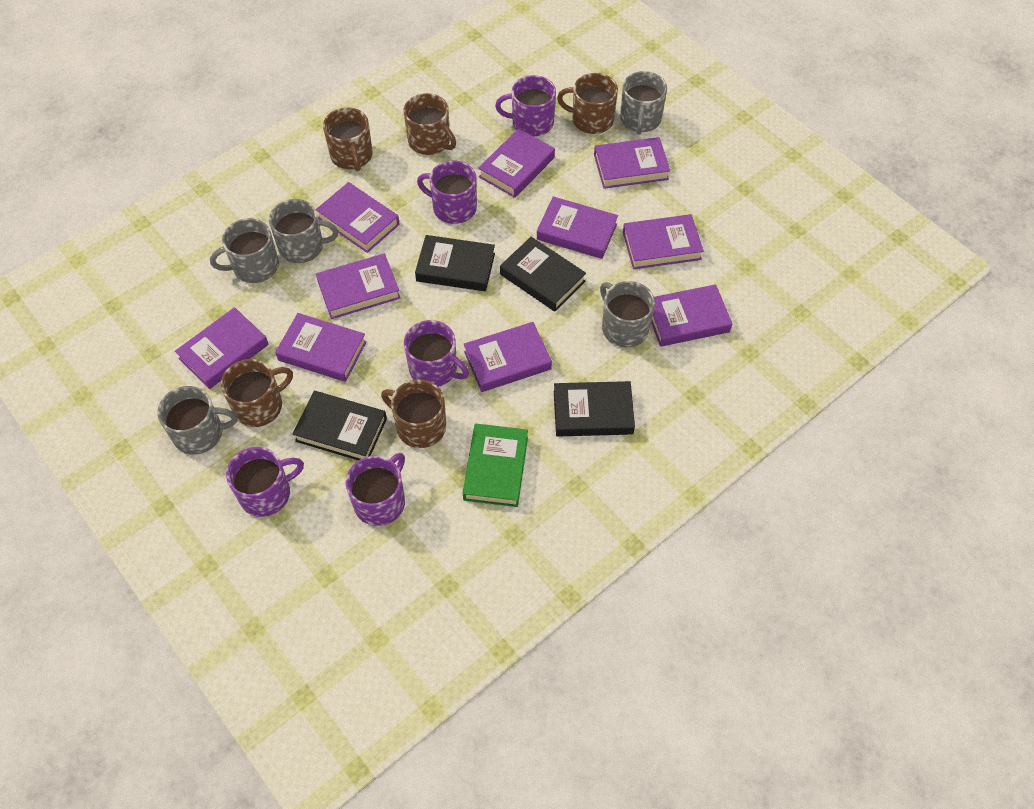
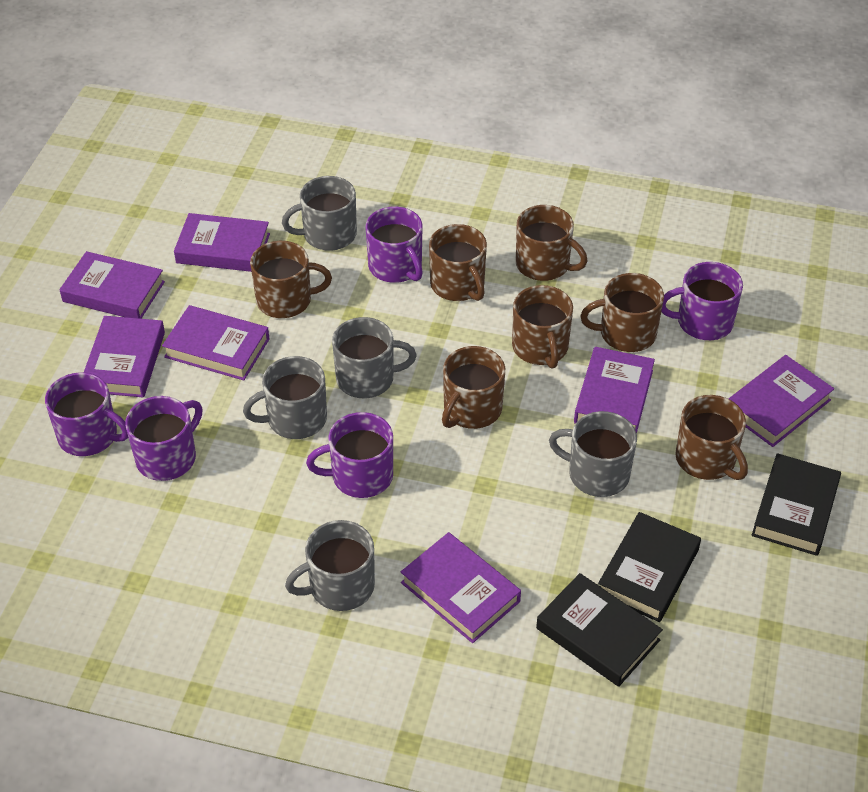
black book: 4 -> 3
brown mug: 5 -> 7
green book: 1 -> 0
purple book: 10 -> 7

